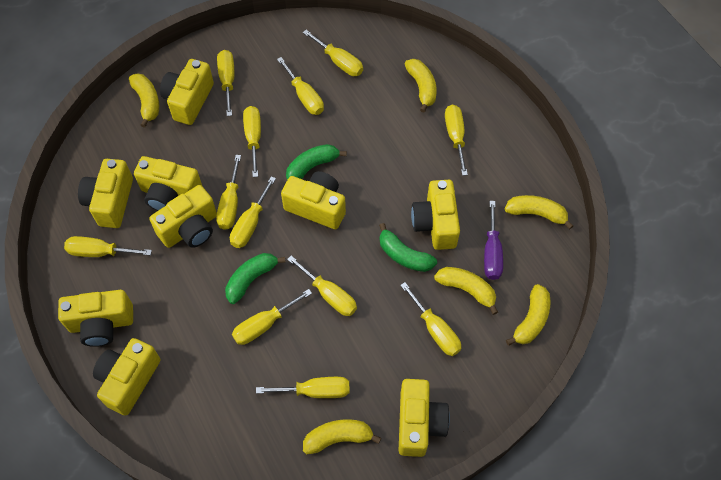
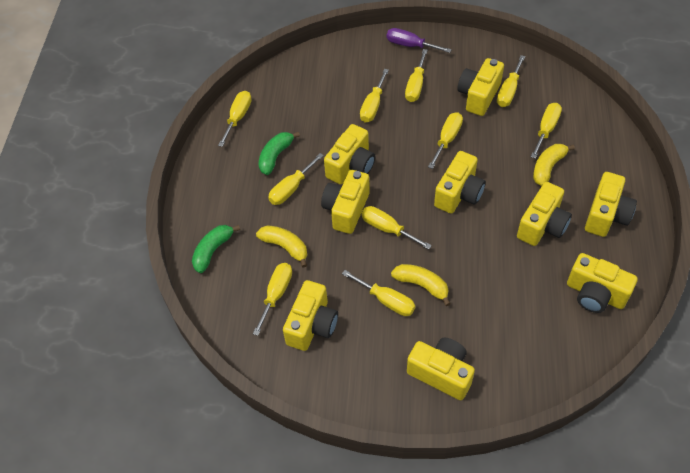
green banana: 3 -> 2
yellow banana: 6 -> 3
yellow screwdriver: 12 -> 10

